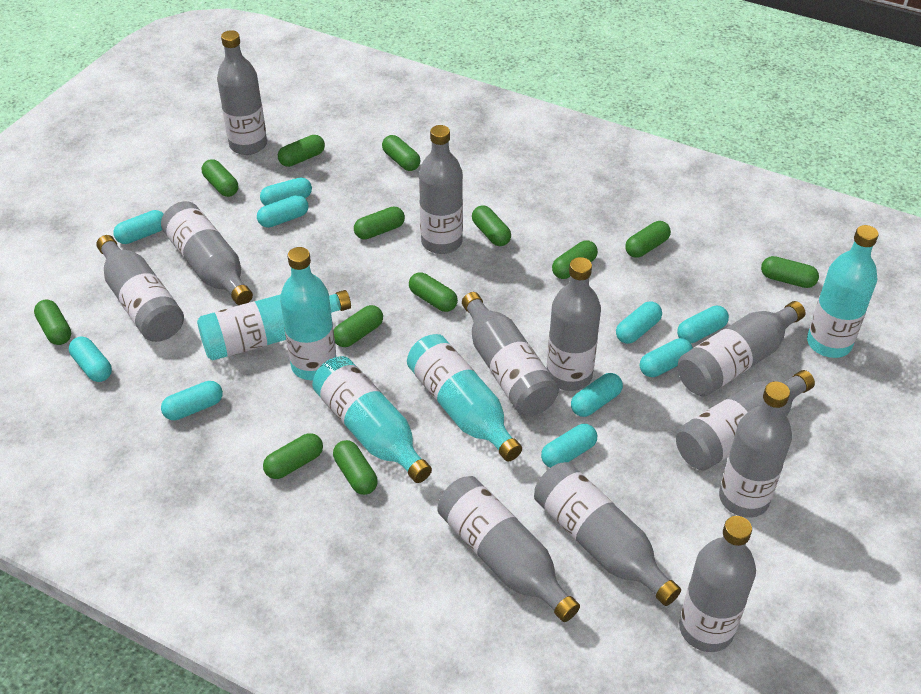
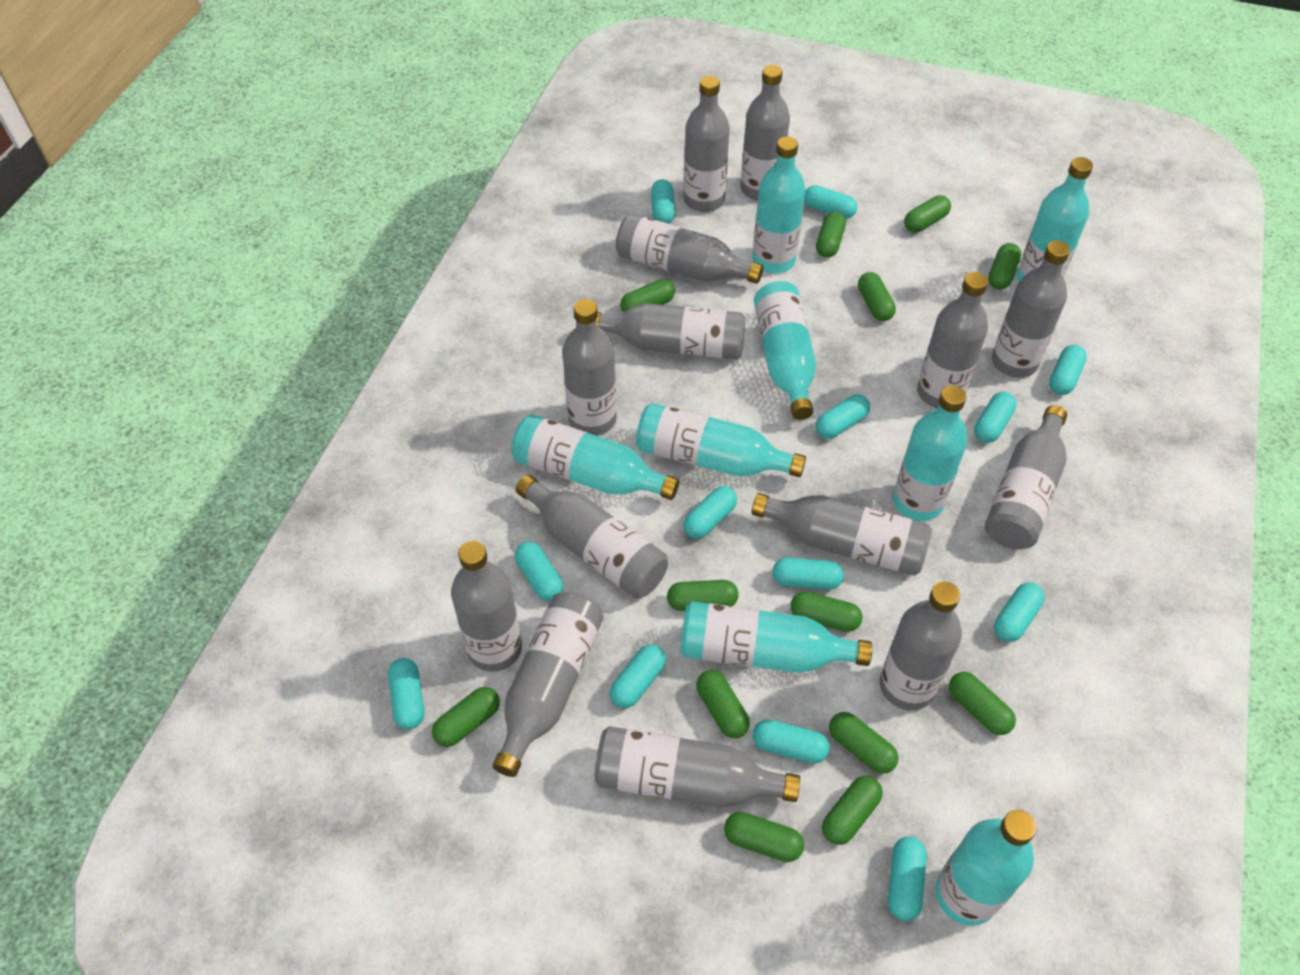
grey bottle: 12 -> 14
turquoise bottle: 5 -> 8
turquoise capsule: 10 -> 13

